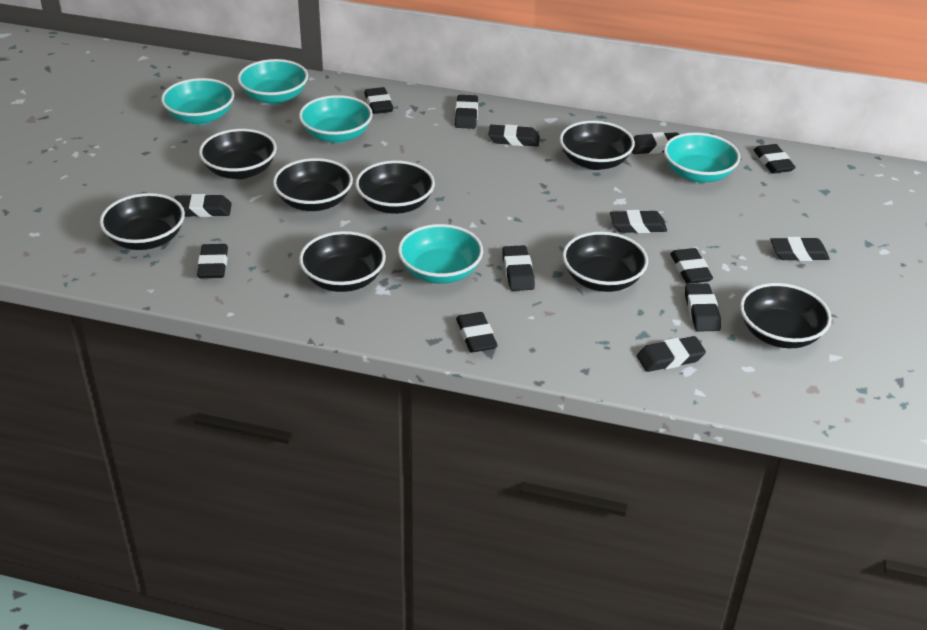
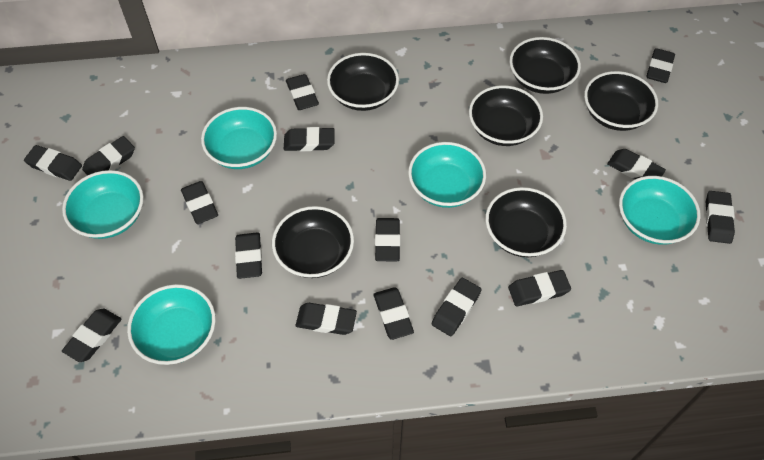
black bowl: 8 -> 6
black eraser: 14 -> 15

